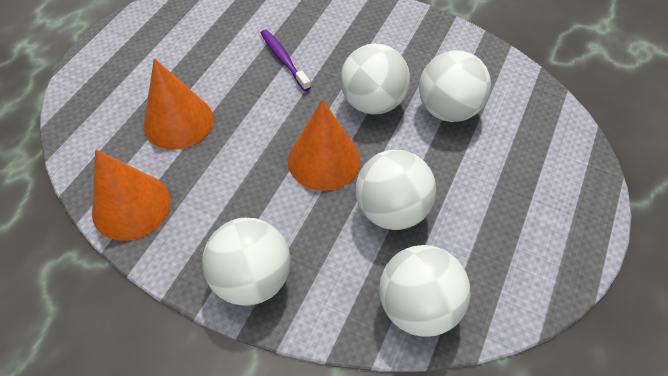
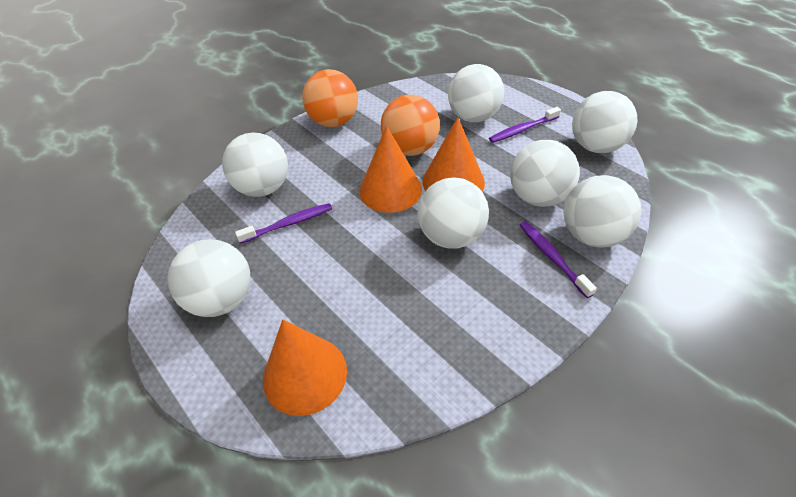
orange ball: 0 -> 2
purple toothbrush: 1 -> 3
white ball: 5 -> 7

